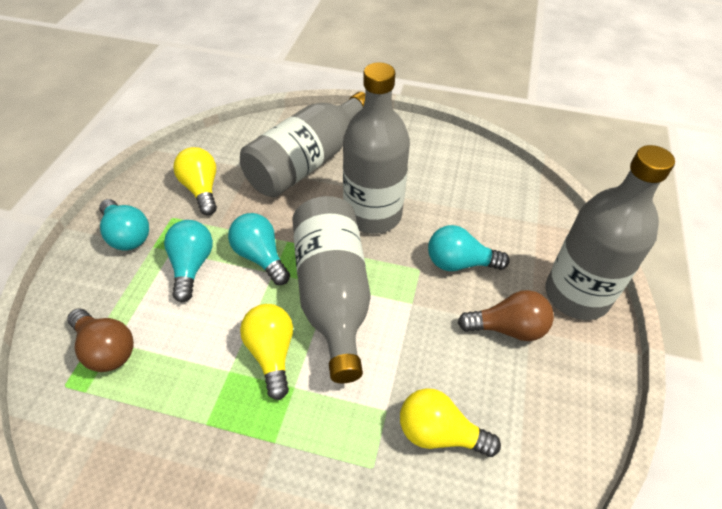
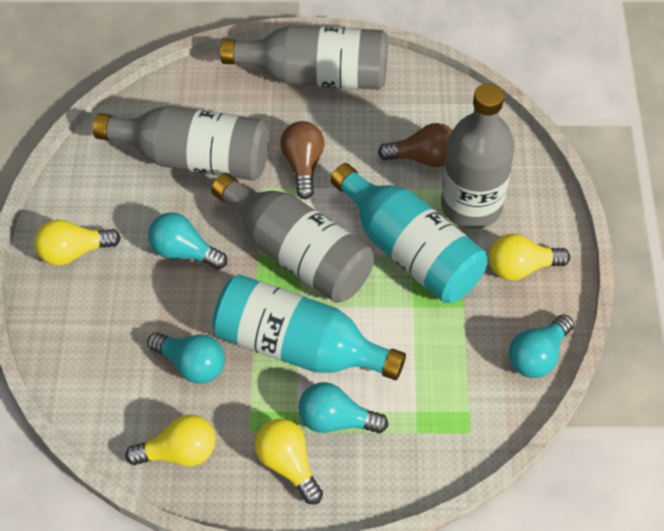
turquoise bottle: 0 -> 2
yellow light bulb: 3 -> 4

